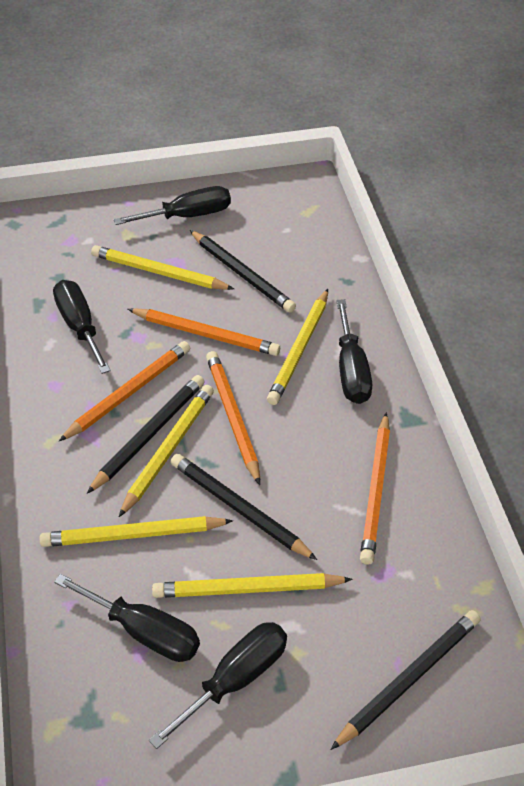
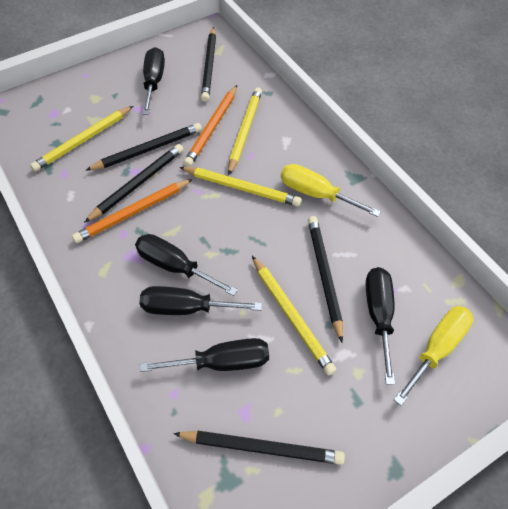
black pencil: 4 -> 5
orange pencil: 4 -> 2
yellow pencil: 5 -> 4
yellow screwdriver: 0 -> 2

